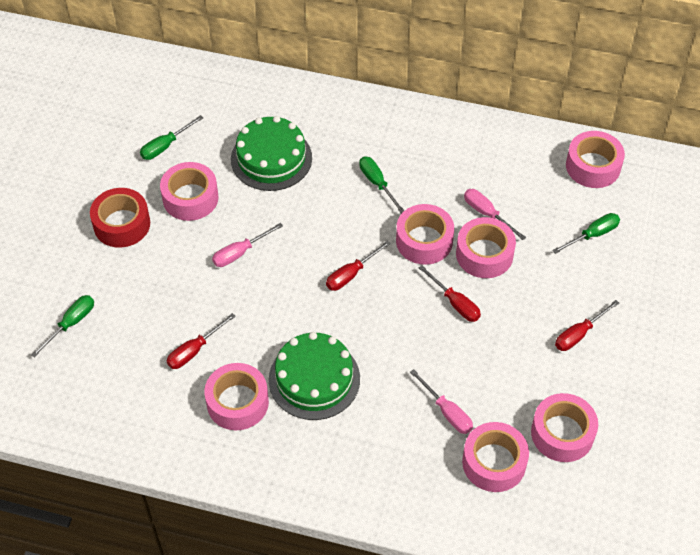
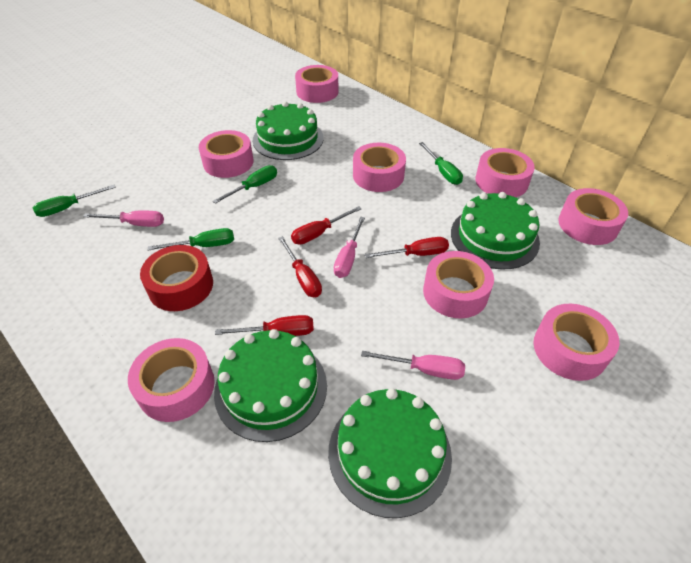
green cake: 2 -> 4
pink tape: 7 -> 8

